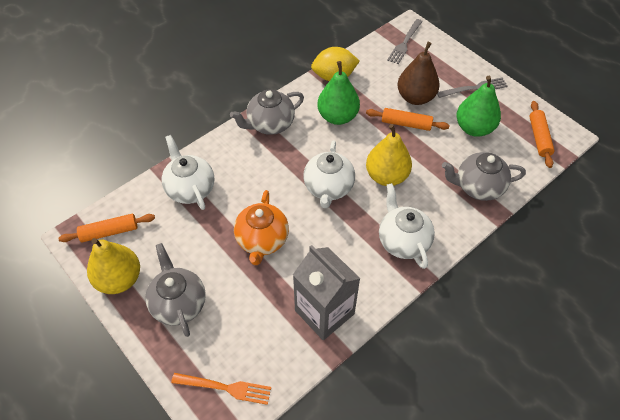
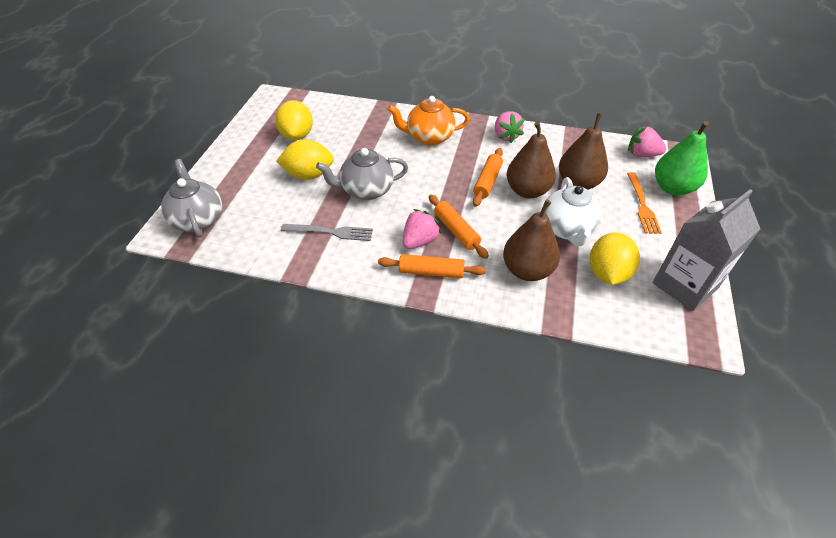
brown pear: 1 -> 3
green pear: 2 -> 1
grey fork: 2 -> 1
grey teapot: 3 -> 2
pink strawberry: 0 -> 3
white teapot: 3 -> 1
yellow lemon: 1 -> 3
yellow pear: 2 -> 0

